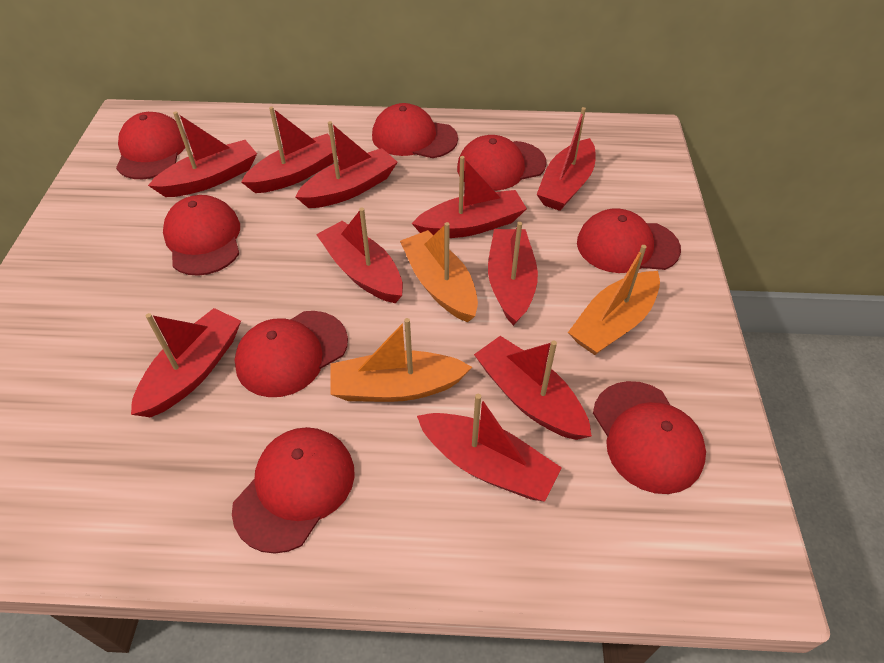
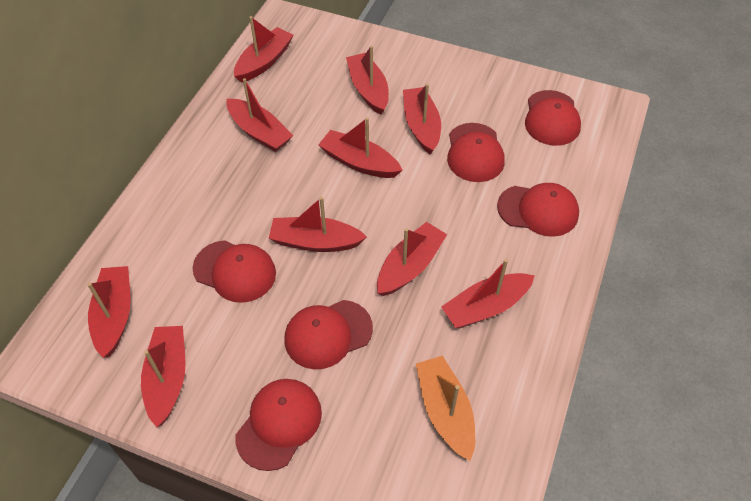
orange boat: 3 -> 1
red cap: 8 -> 6

